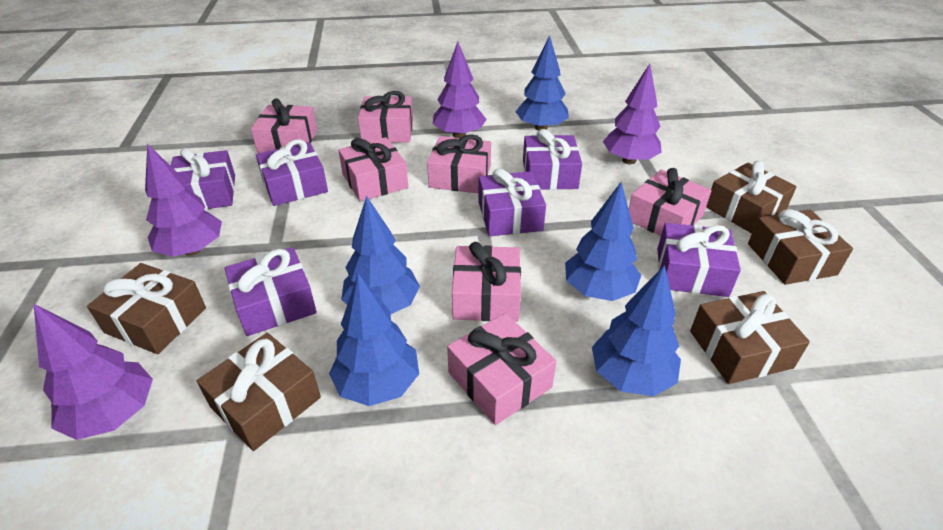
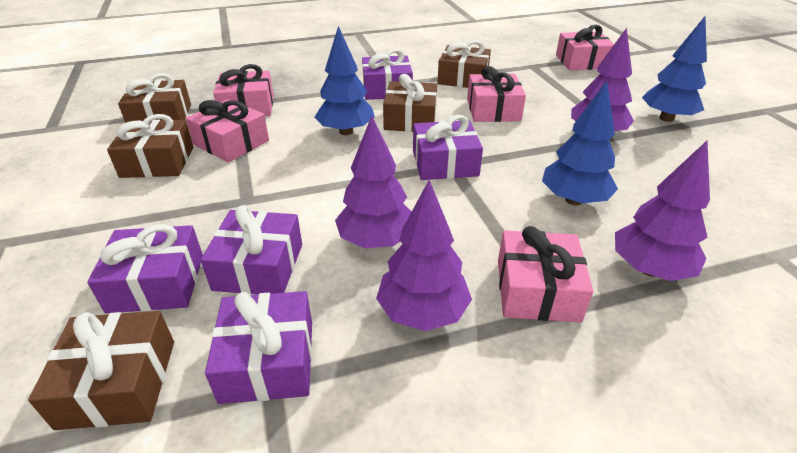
blue tree: 5 -> 3
pink gift: 7 -> 5
purple gift: 6 -> 5

